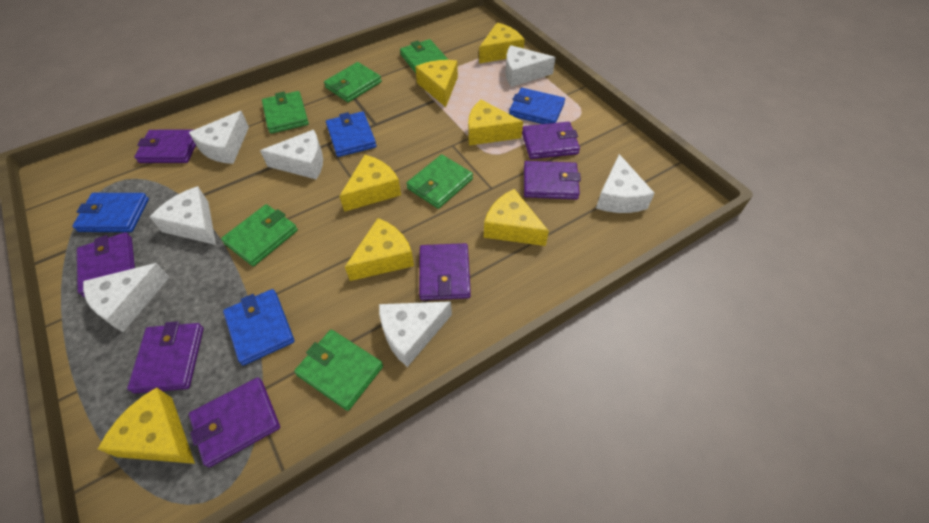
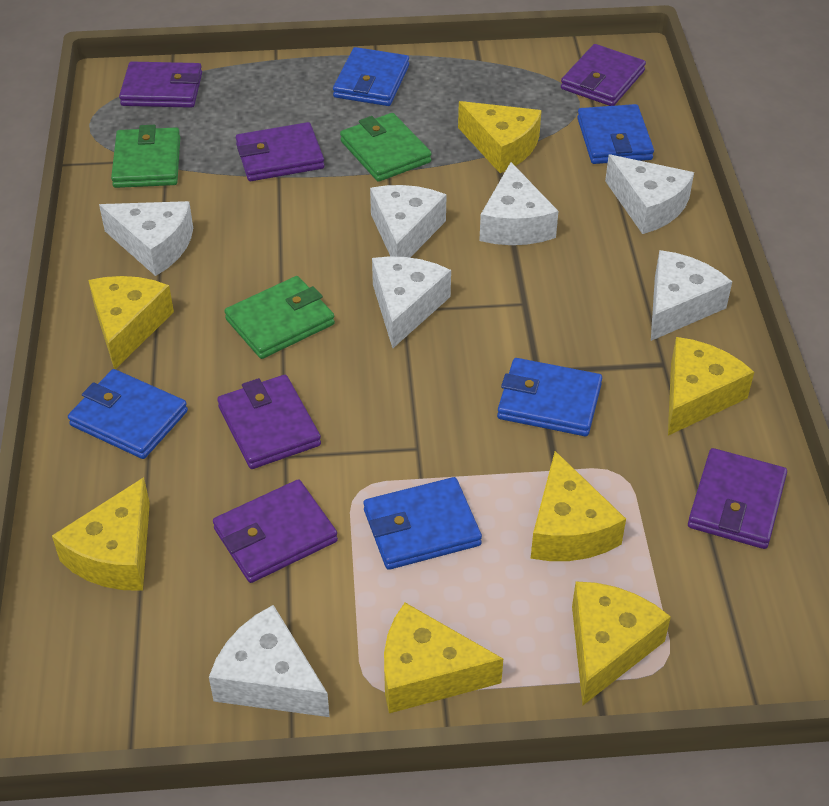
blue wallet: 4 -> 5
green wallet: 6 -> 3
purple wallet: 7 -> 6

